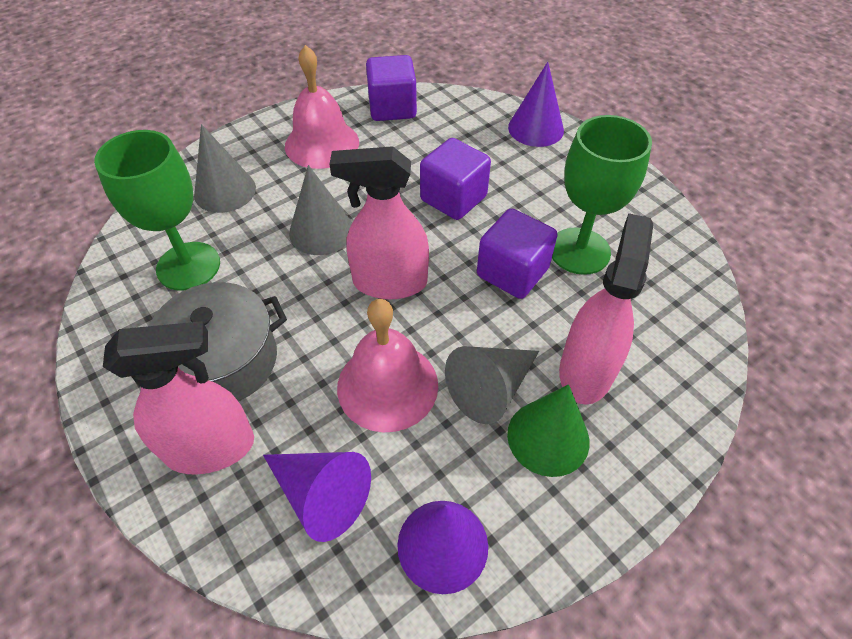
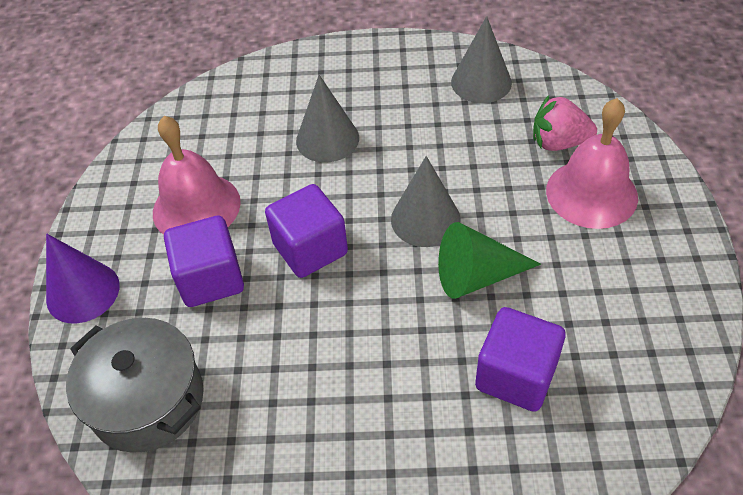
green goblet: 2 -> 0
pink spray bottle: 3 -> 0
pink strawberry: 0 -> 1
purple cone: 3 -> 1

